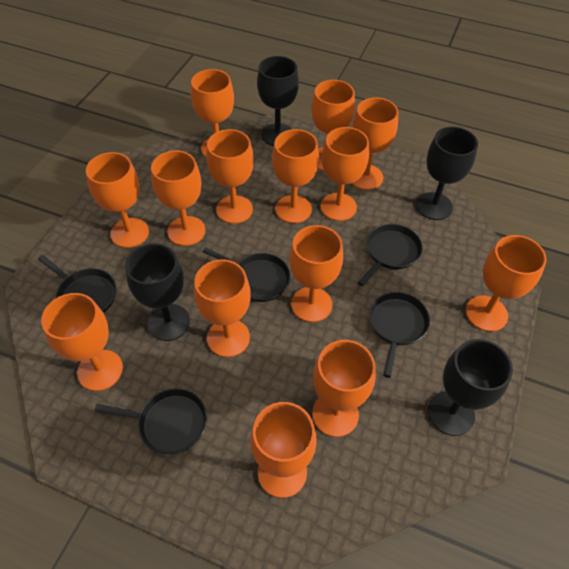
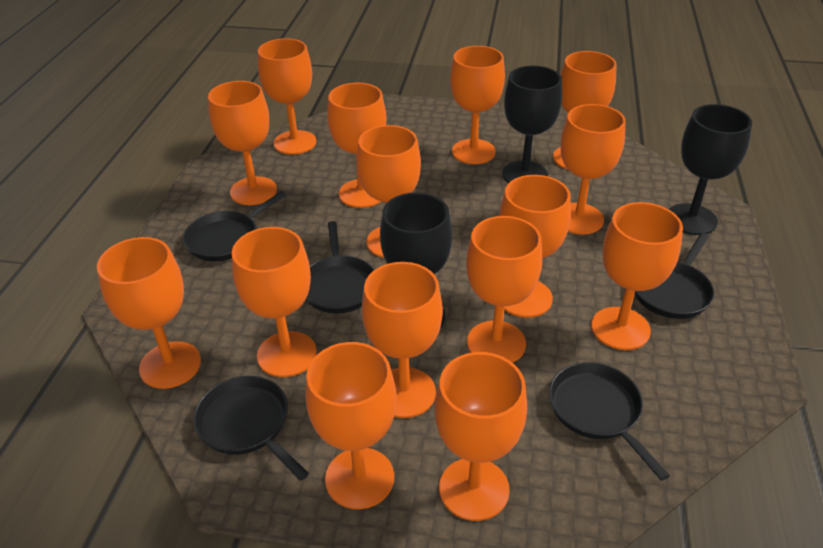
black goblet: 4 -> 3
orange goblet: 14 -> 15

